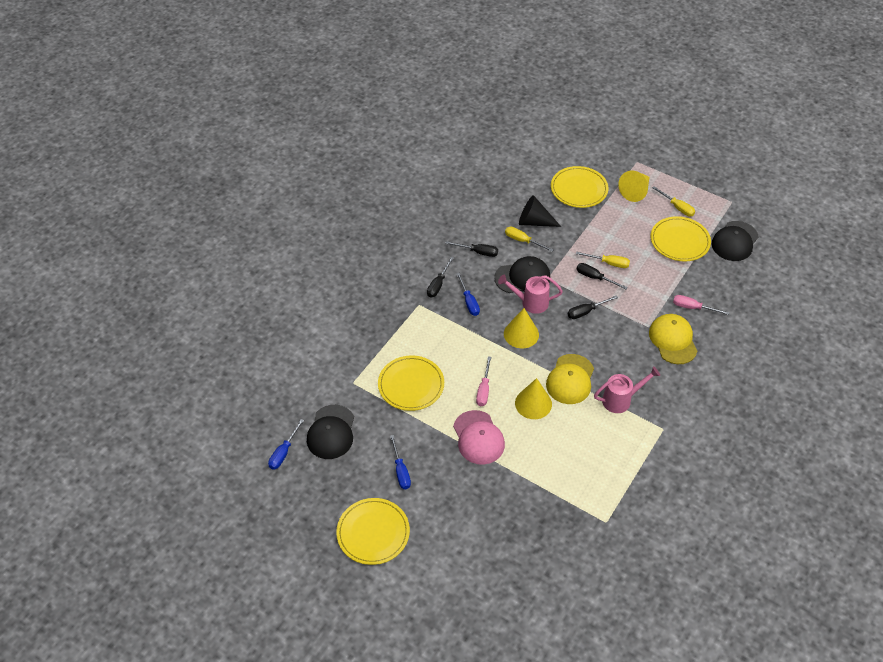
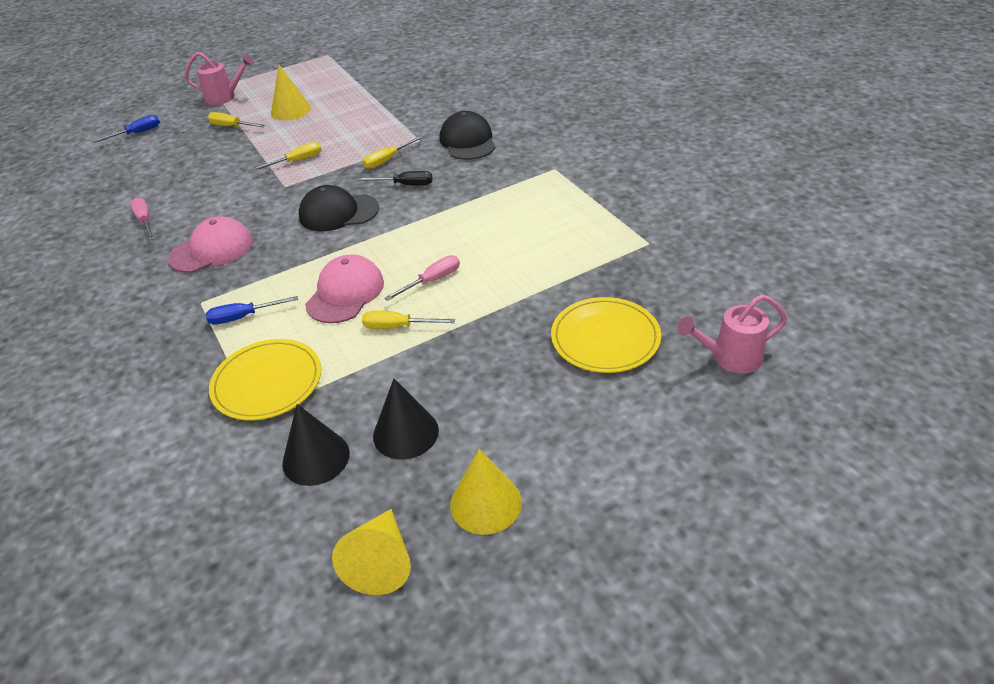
black cap: 3 -> 2
black cone: 1 -> 2
black screwdriver: 4 -> 1
blue screwdriver: 3 -> 2
pink cap: 1 -> 2
yellow cap: 2 -> 0
yellow plate: 4 -> 2
yellow screwdriver: 3 -> 4

